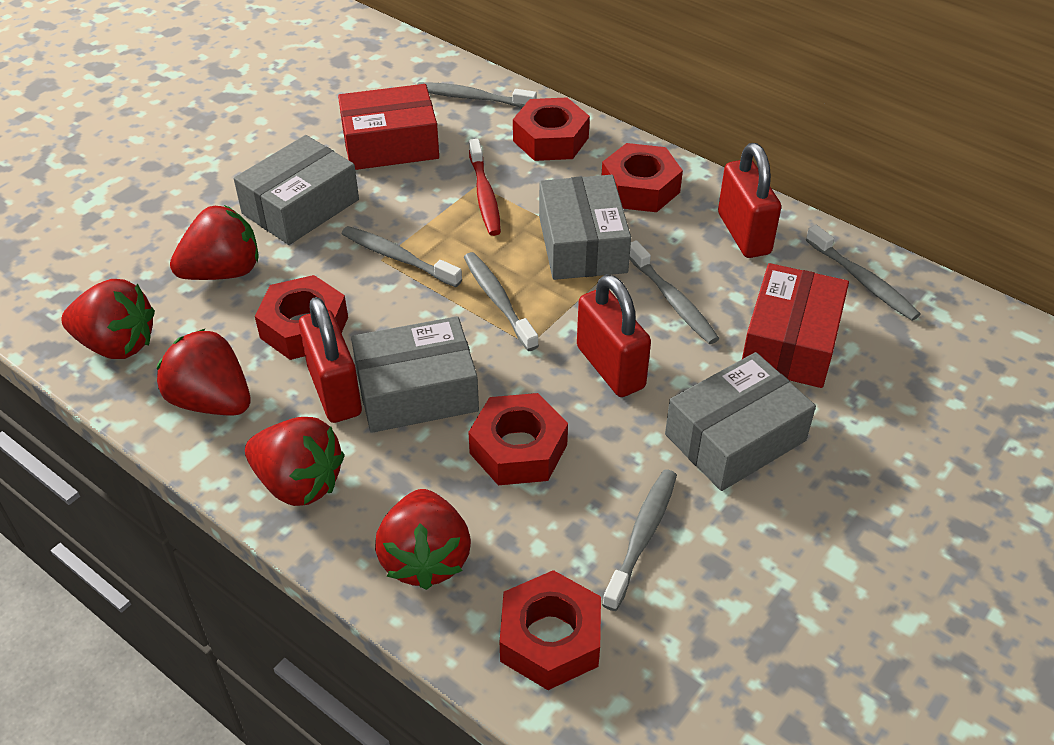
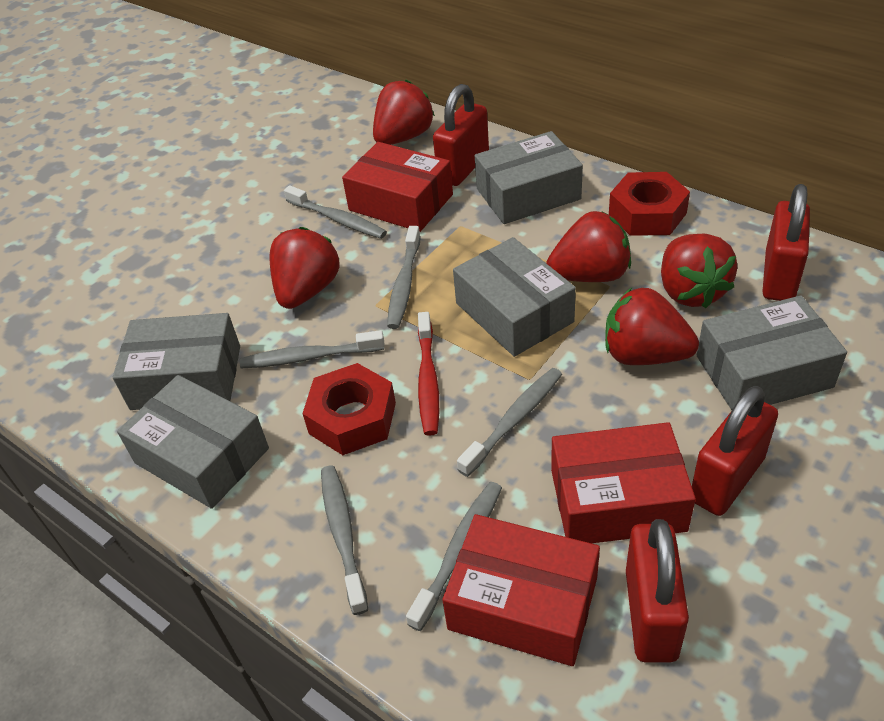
grey box: 4 -> 5
red box: 2 -> 3
red nut: 5 -> 2
red padlock: 3 -> 4

